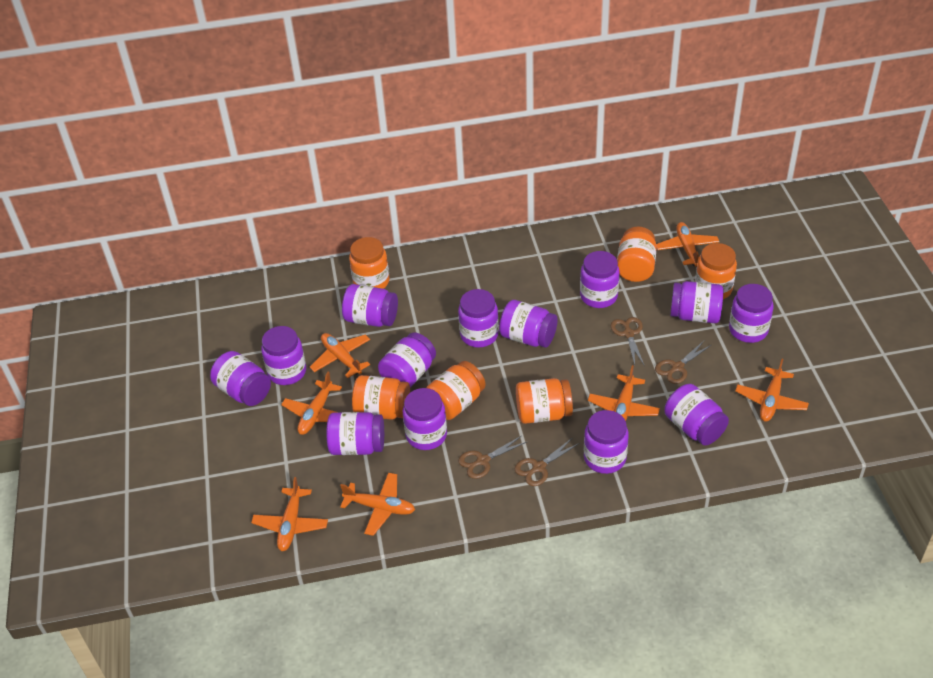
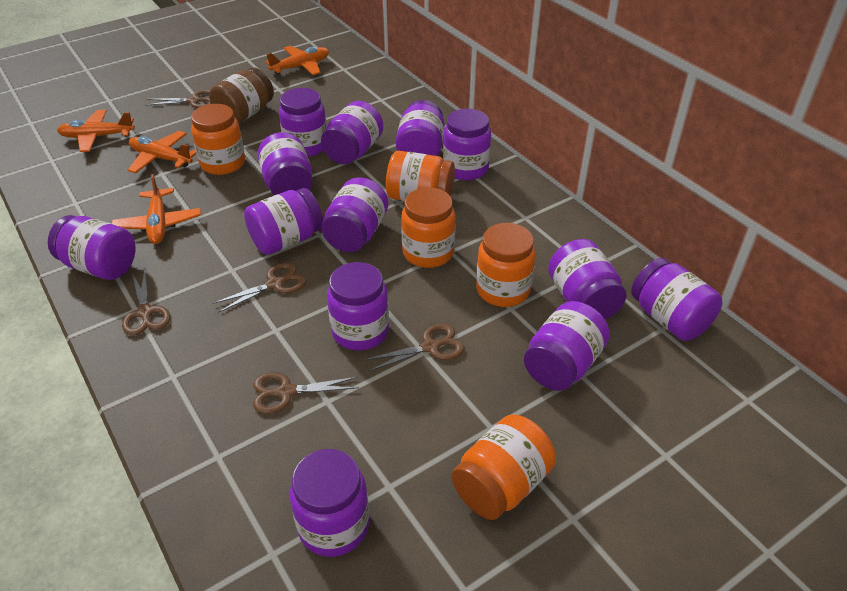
brown jar: 0 -> 1
brown scissors: 4 -> 5
orange jar: 6 -> 5
orange plane: 7 -> 4

